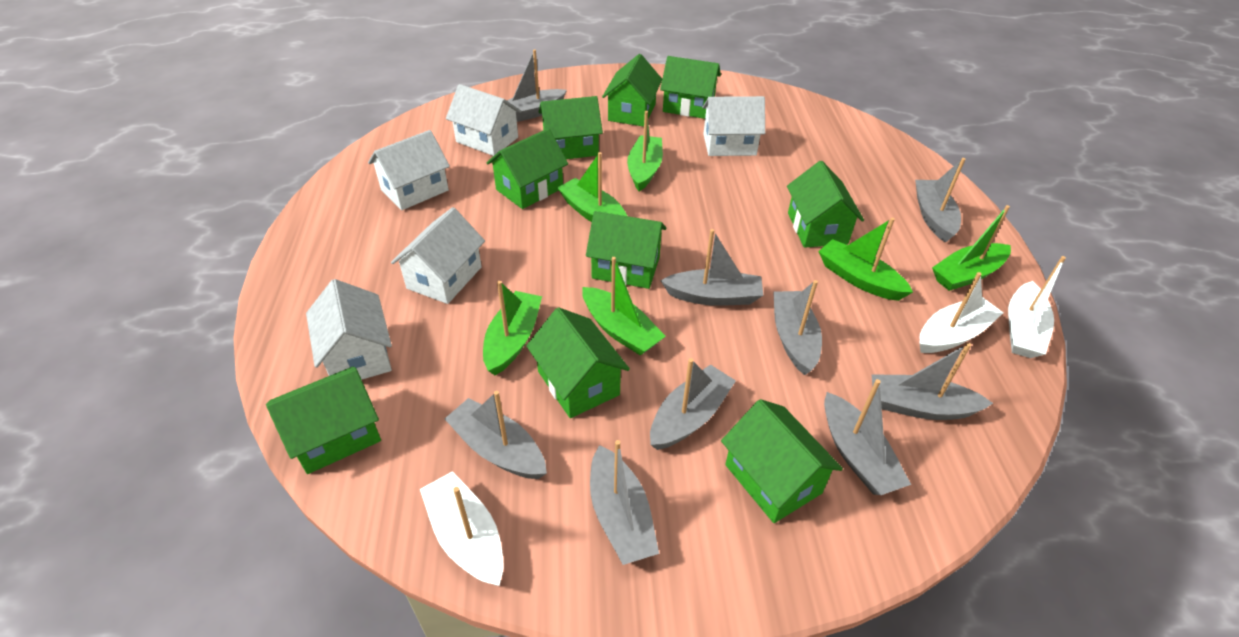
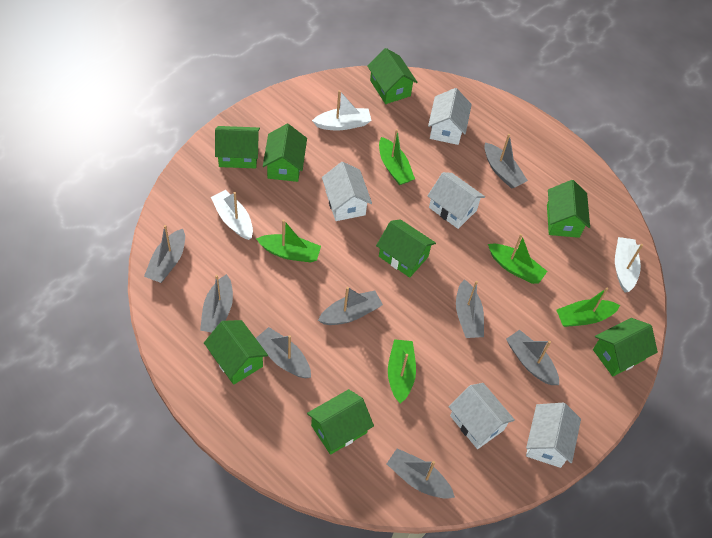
green boat: 6 -> 5
green house: 9 -> 8
grey boat: 9 -> 8

